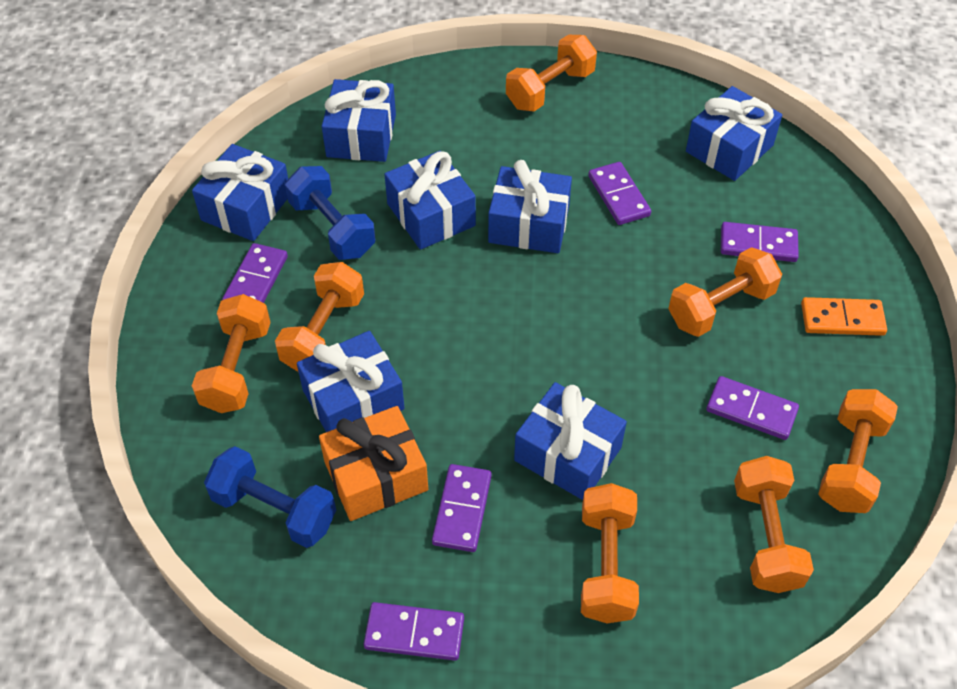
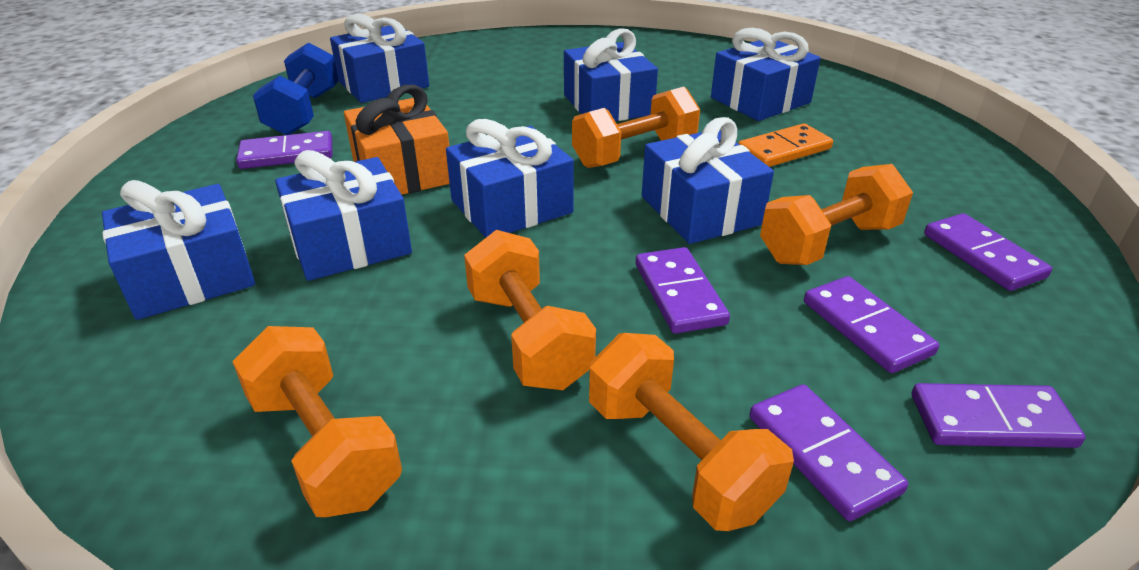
blue dumbbell: 2 -> 1
orange dumbbell: 7 -> 5

